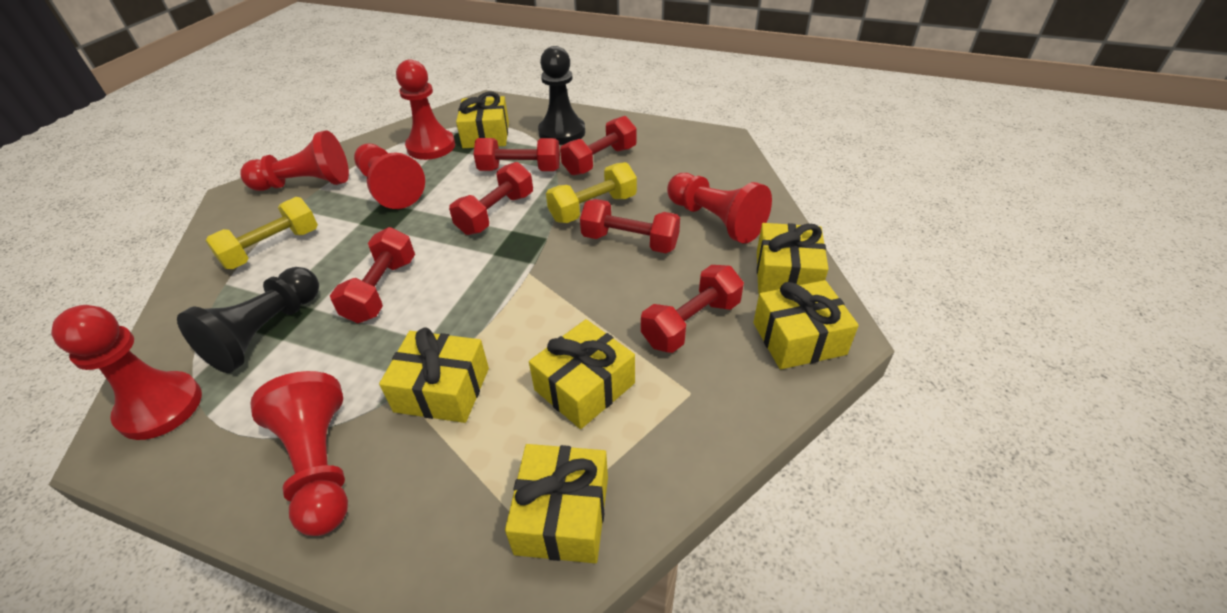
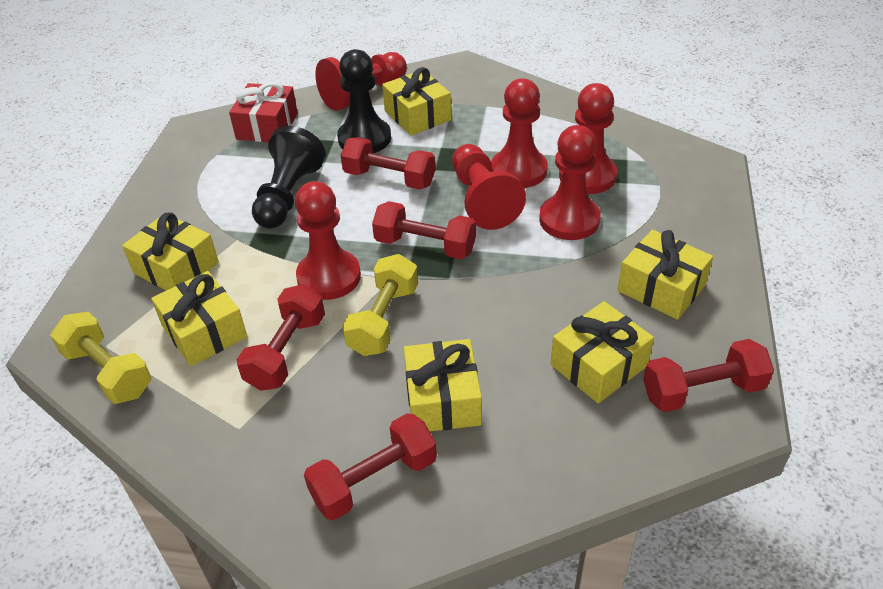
red dumbbell: 6 -> 5
red gift: 0 -> 1

